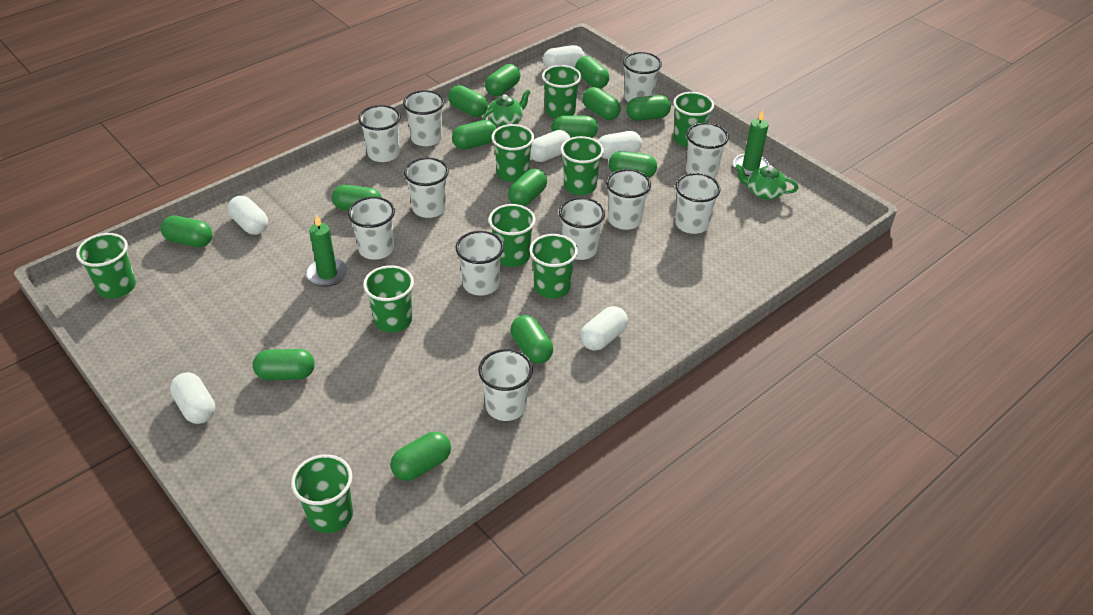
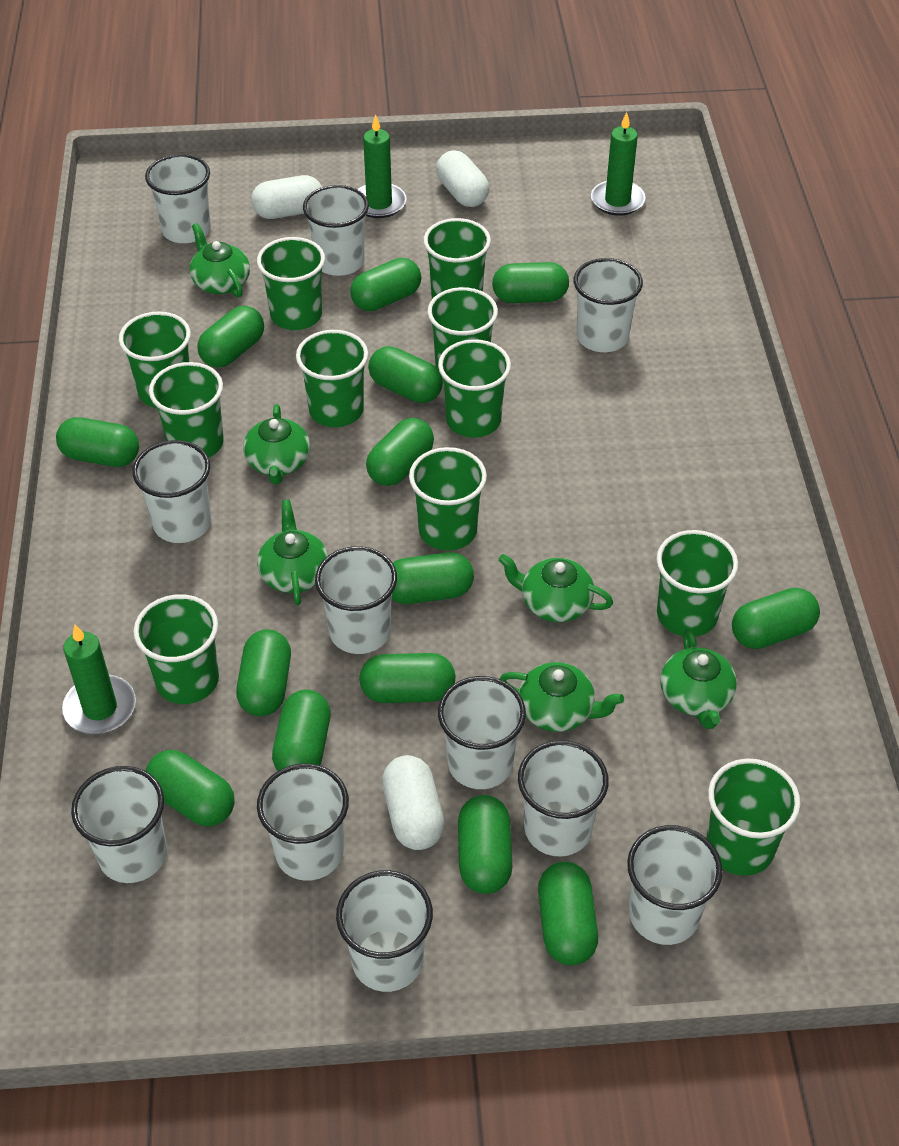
green candle: 2 -> 3
green cup: 9 -> 11
green teapot: 2 -> 6
white capsule: 6 -> 3

